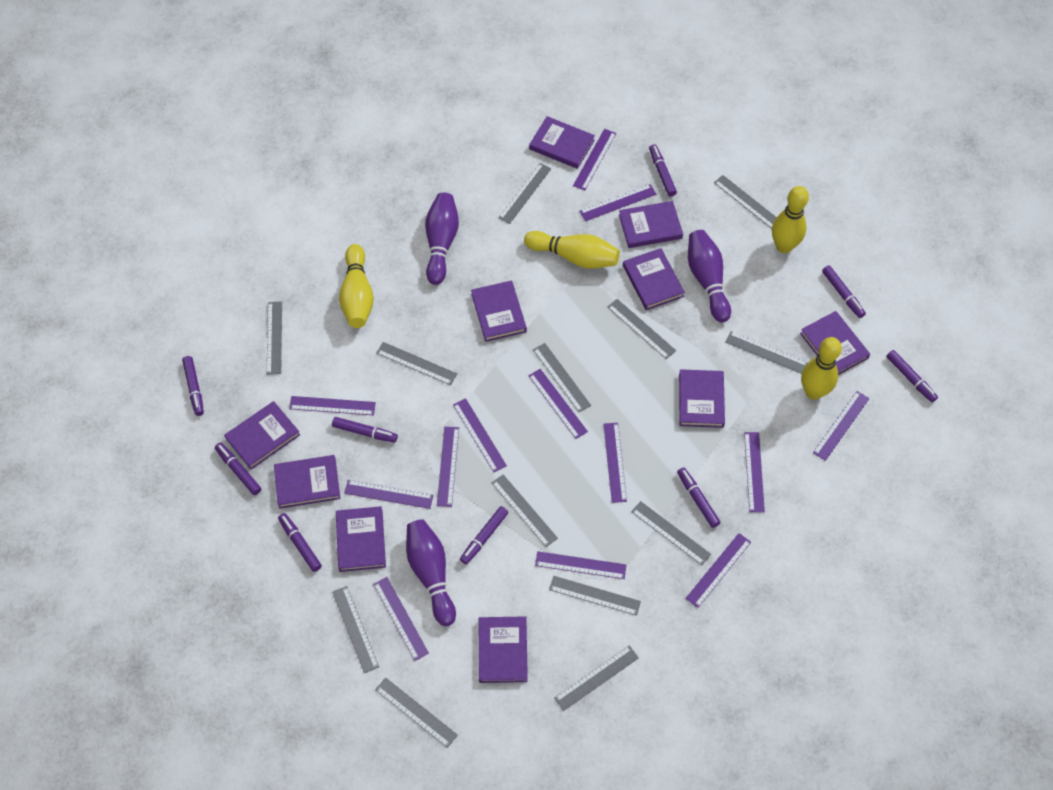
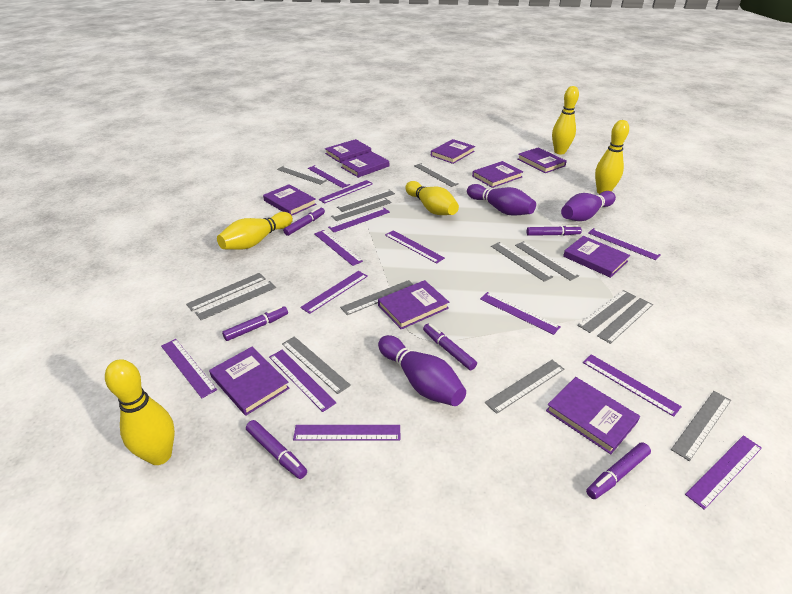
grey ruler: 13 -> 14
purple marker: 9 -> 6
yellow bowling pin: 4 -> 5

